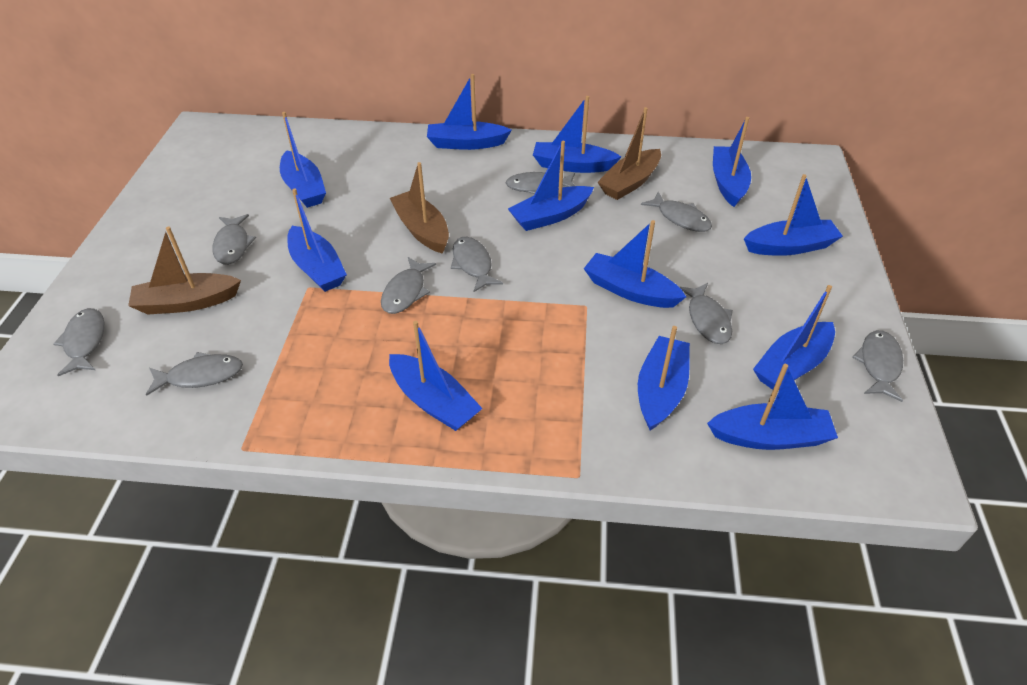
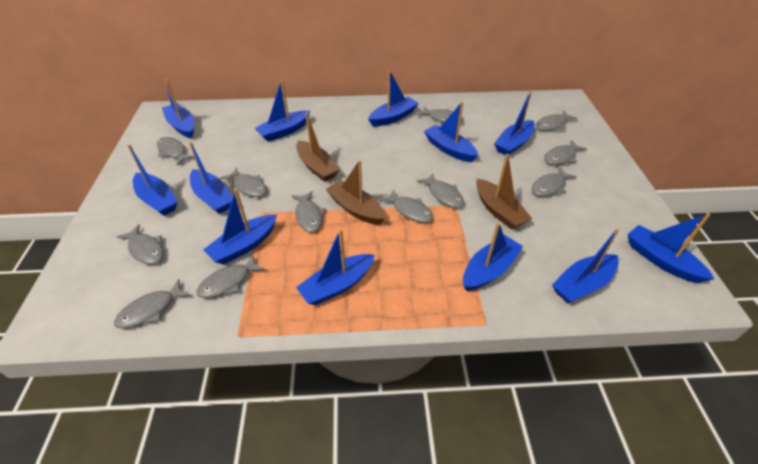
grey fish: 9 -> 12

